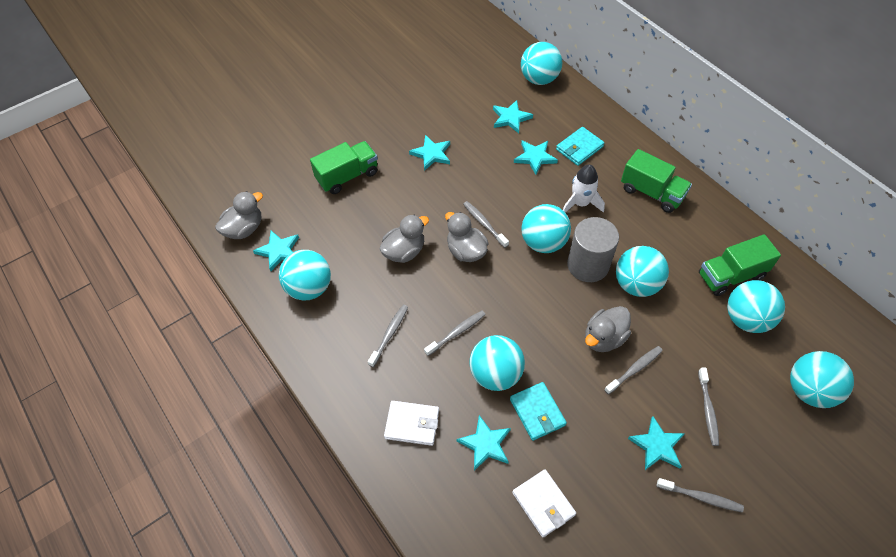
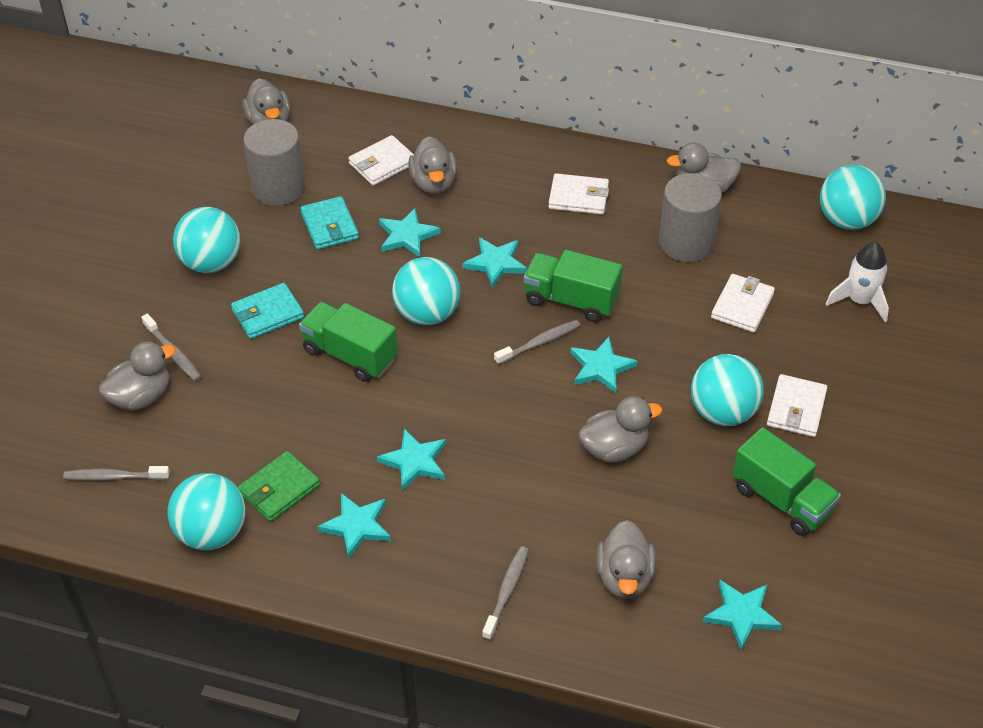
green wallet: 0 -> 1
grey cylinder: 1 -> 2
grey duck: 4 -> 6
grey toothbrush: 6 -> 4
turquoise ball: 7 -> 5
white wallet: 2 -> 4

